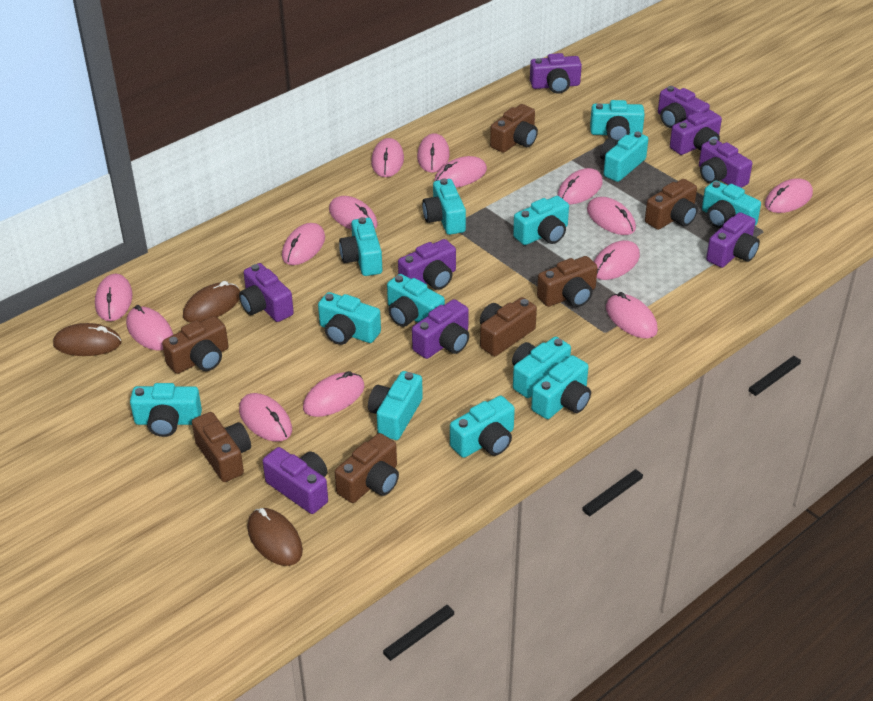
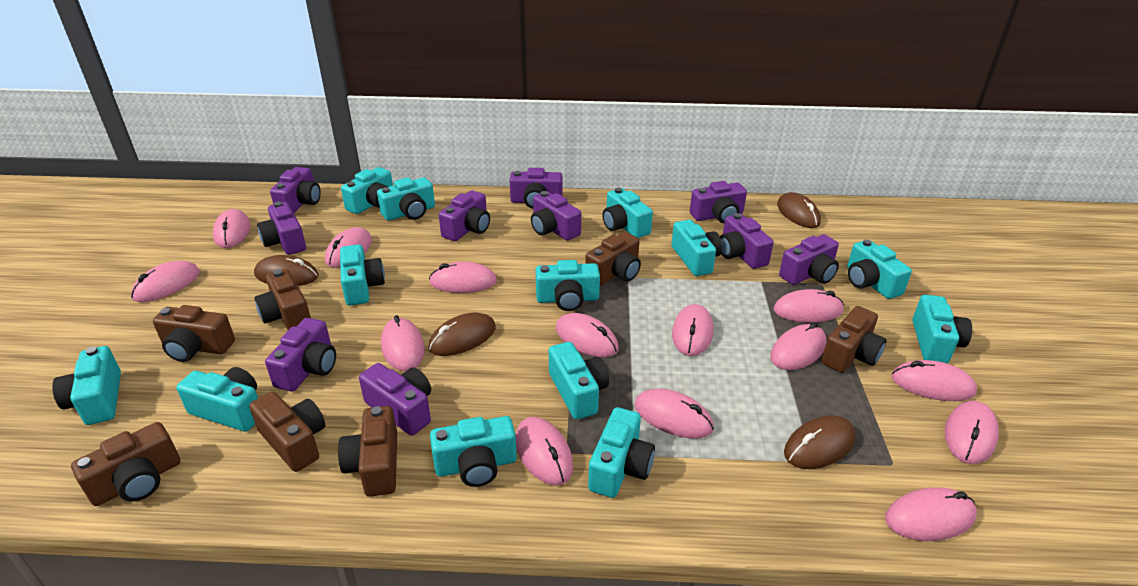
brown mouse: 3 -> 4
purple camera: 9 -> 10

